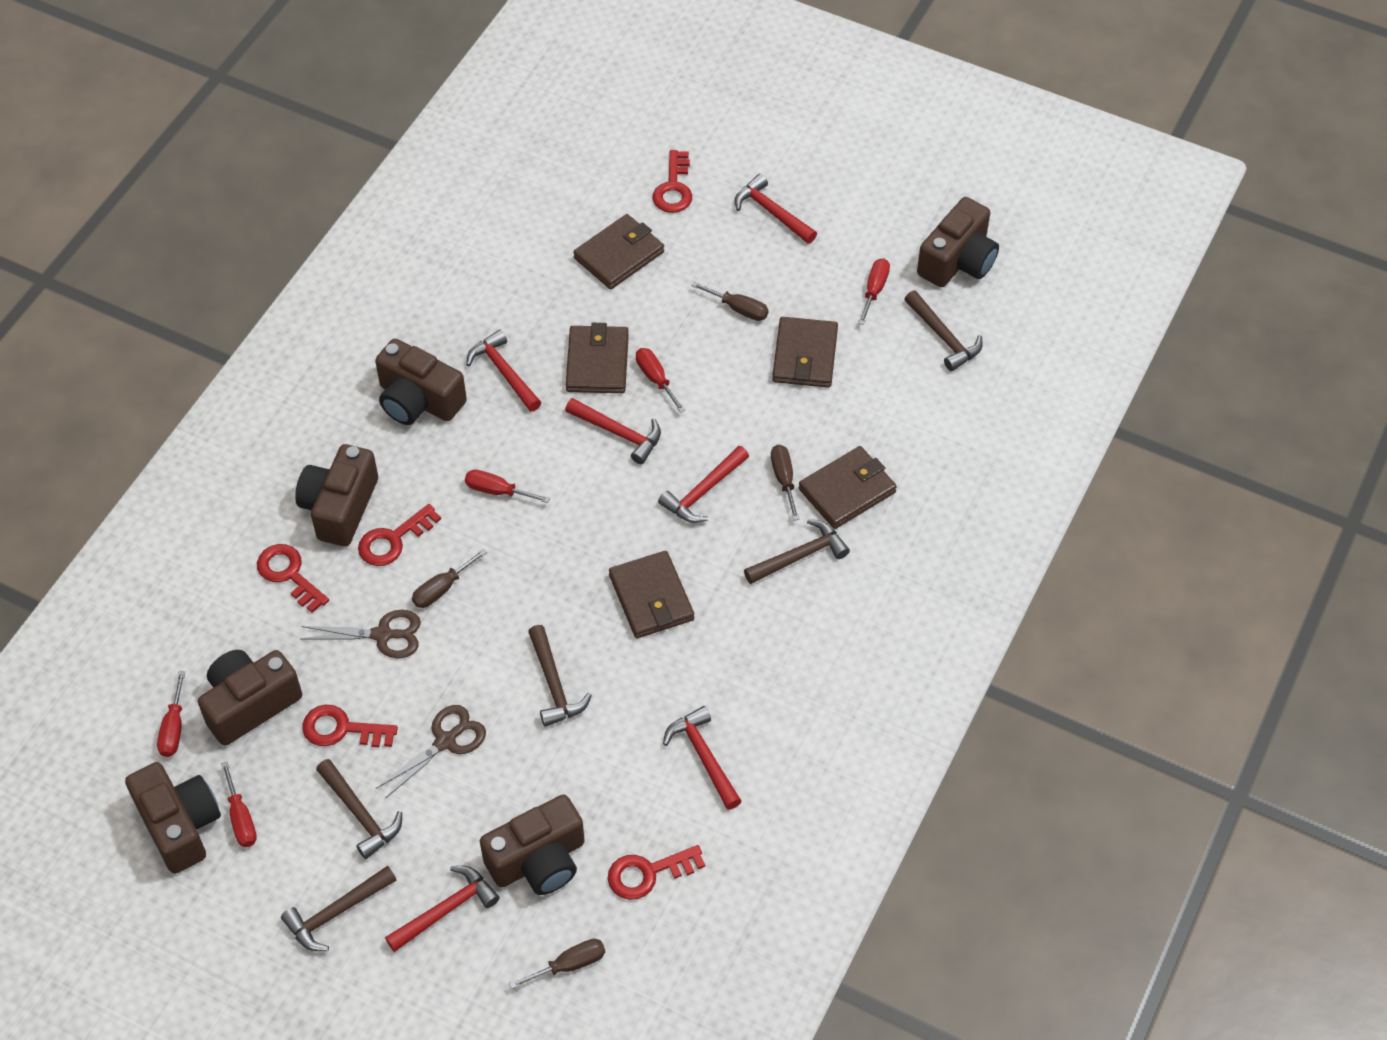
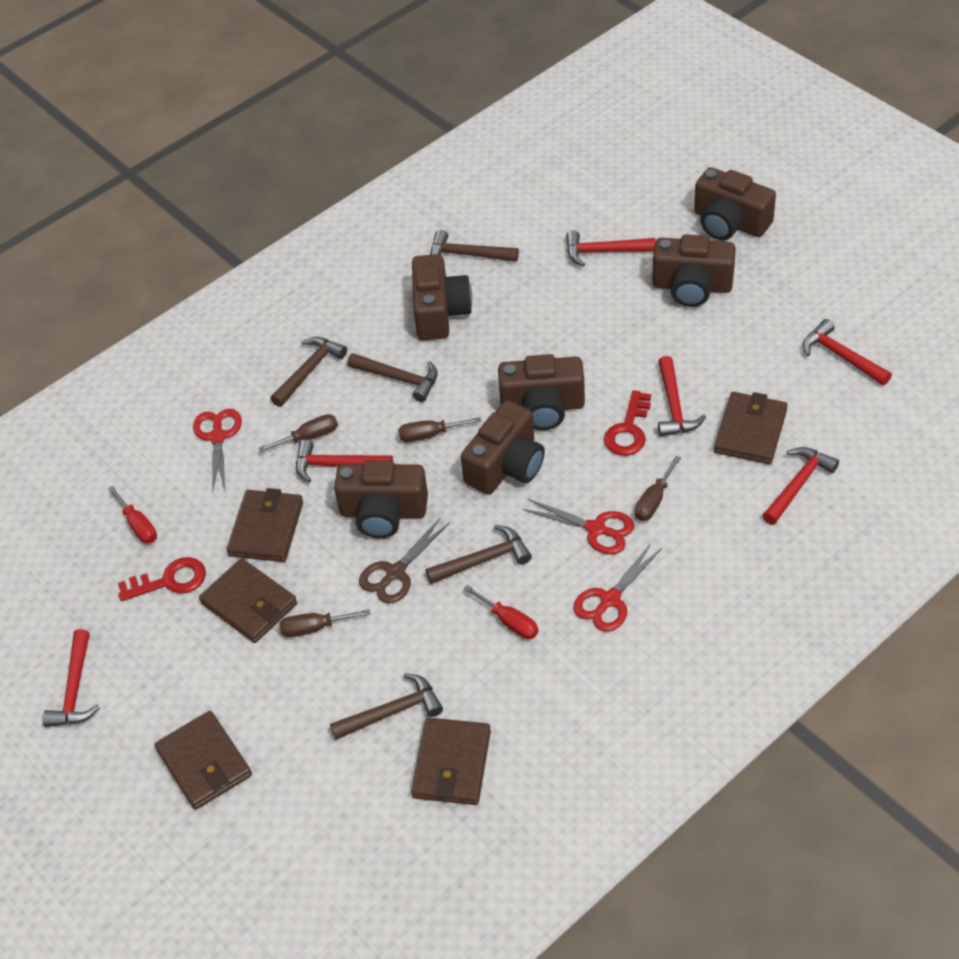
brown scissors: 2 -> 1
red key: 5 -> 2
red scissors: 0 -> 3
red screwdriver: 5 -> 2

